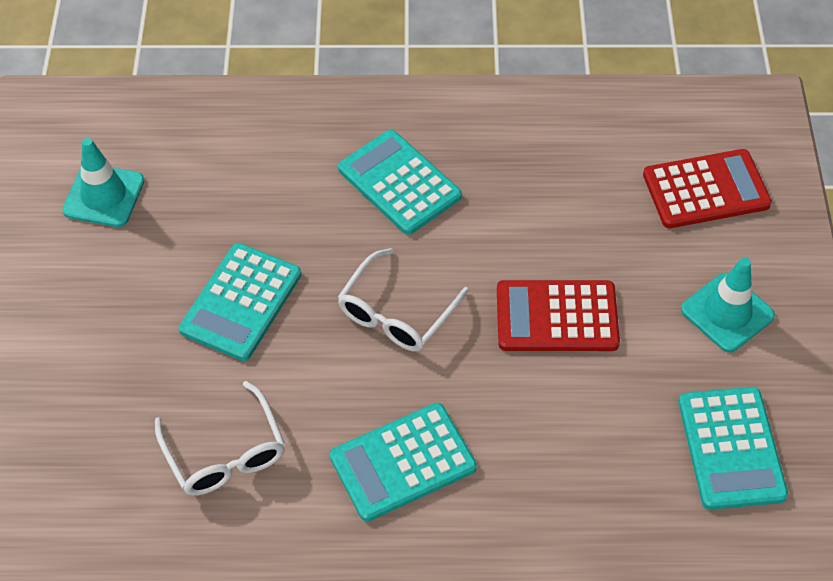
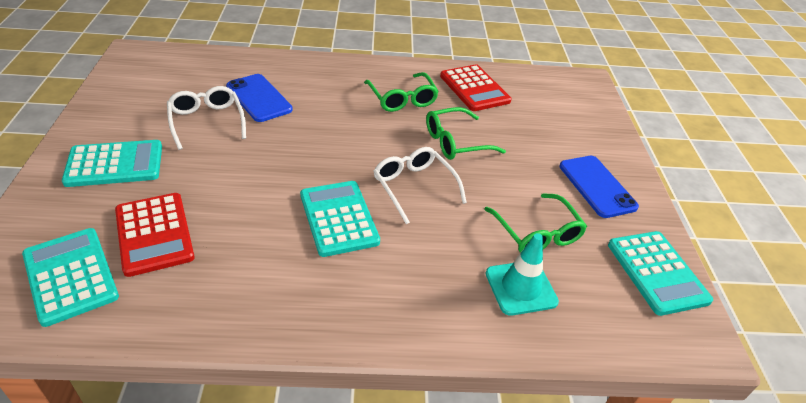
blue phone: 0 -> 2
green glasses: 0 -> 3
turquoise traffic cone: 2 -> 1

